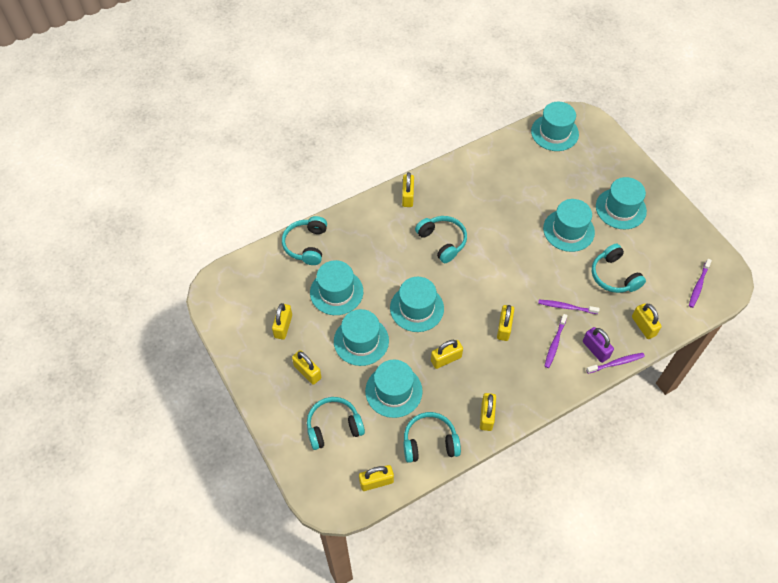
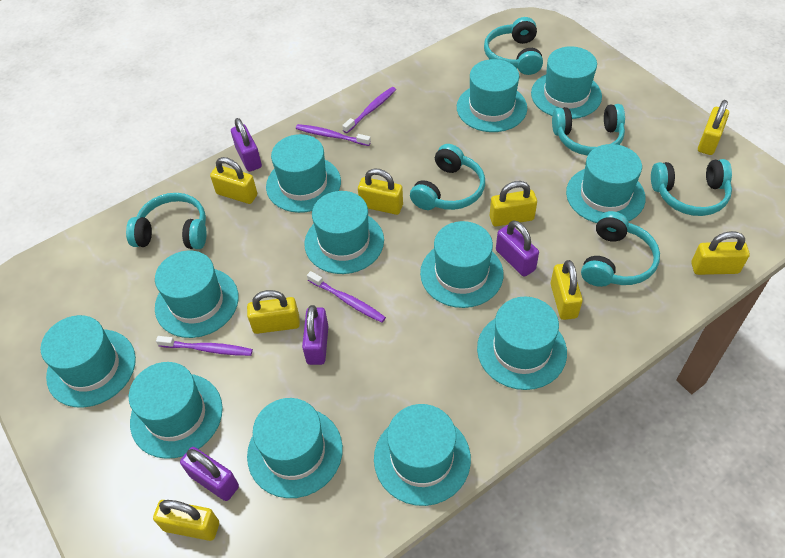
purple padlock: 1 -> 4
turquoise hat: 7 -> 12
turquoise headphones: 5 -> 6

